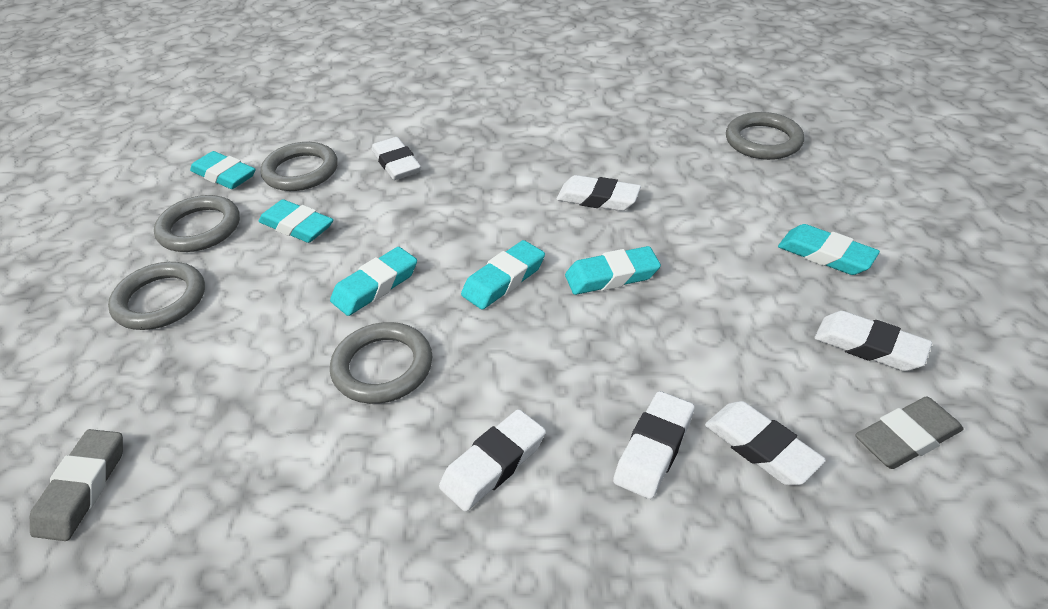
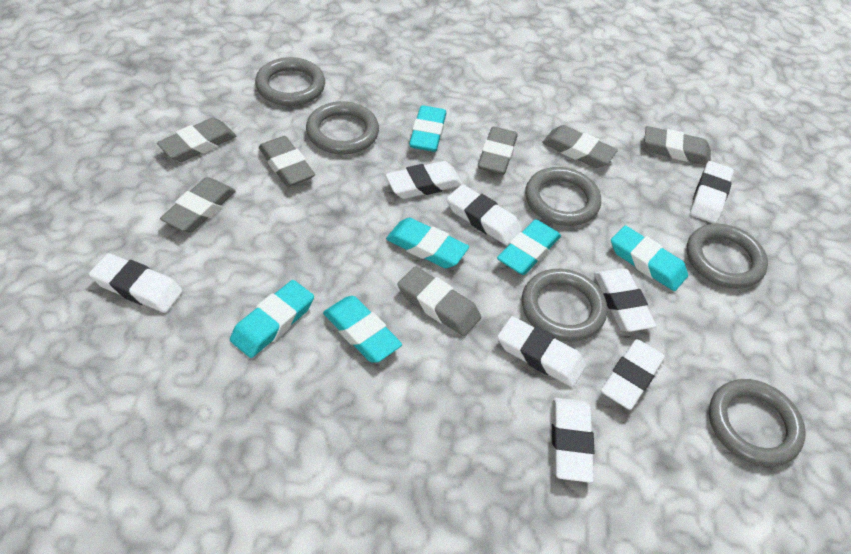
grey eraser: 2 -> 7
grey ring: 5 -> 6
white eraser: 6 -> 8

